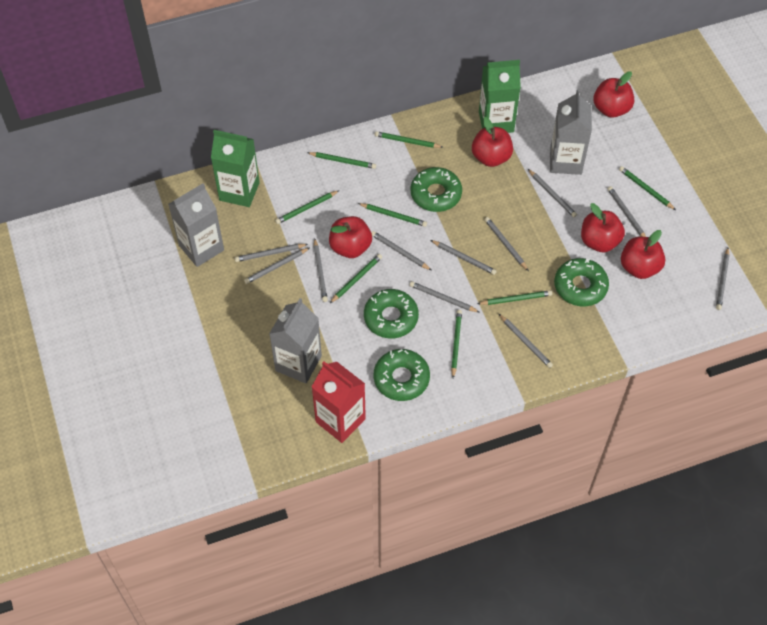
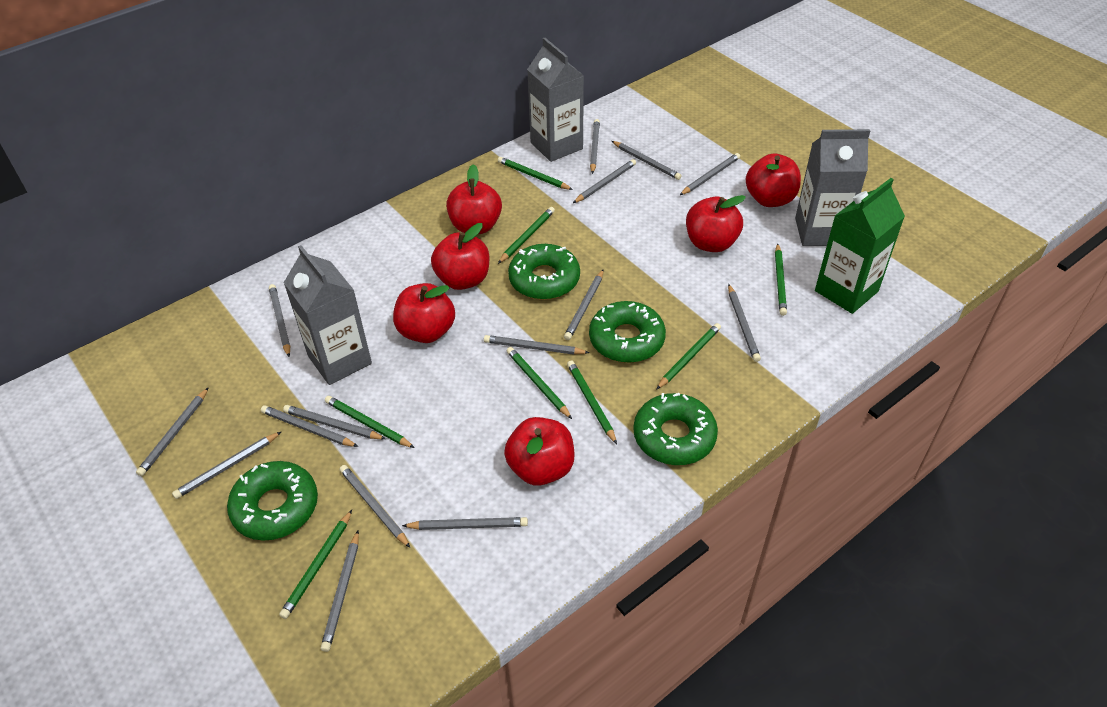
green carton: 2 -> 1
grey pencil: 11 -> 15
red apple: 5 -> 6
red carton: 1 -> 0

